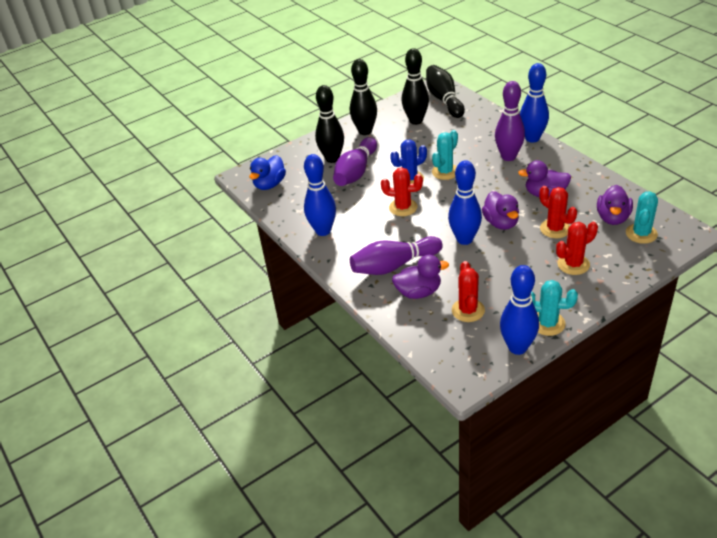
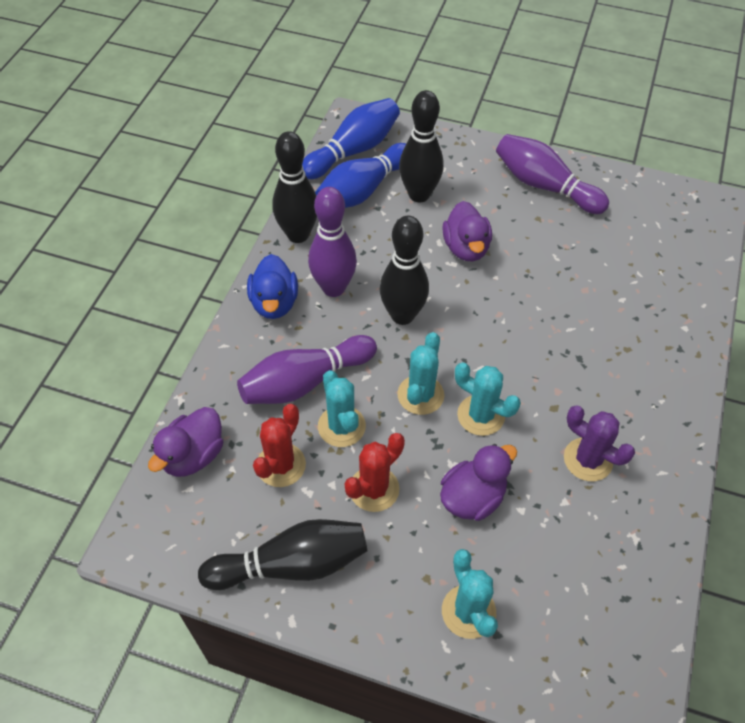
blue bowling pin: 4 -> 2
blue cactus: 1 -> 0
purple cactus: 0 -> 1
purple duck: 4 -> 3
red cactus: 4 -> 2
turquoise cactus: 3 -> 4

